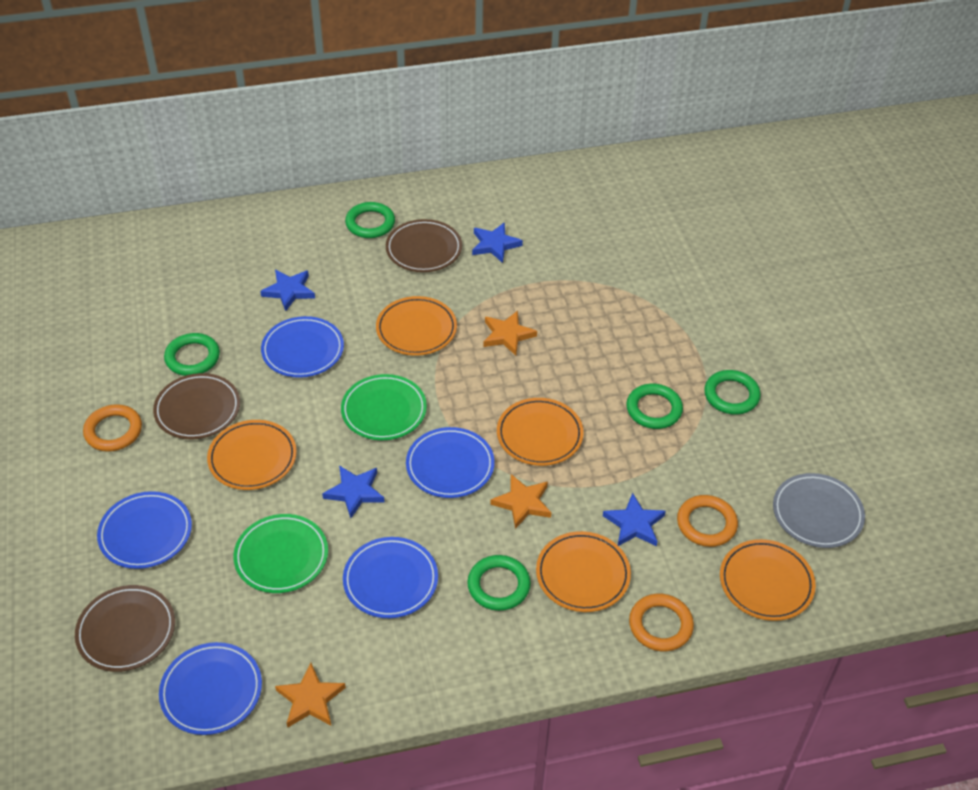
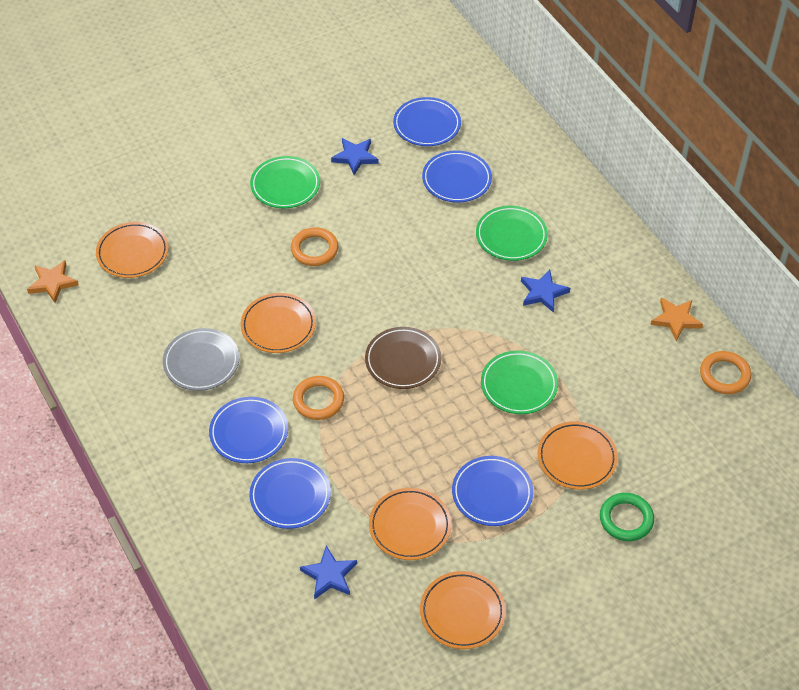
blue star: 4 -> 3
brown plate: 3 -> 1
green plate: 2 -> 3
green ring: 5 -> 1
orange star: 3 -> 2

